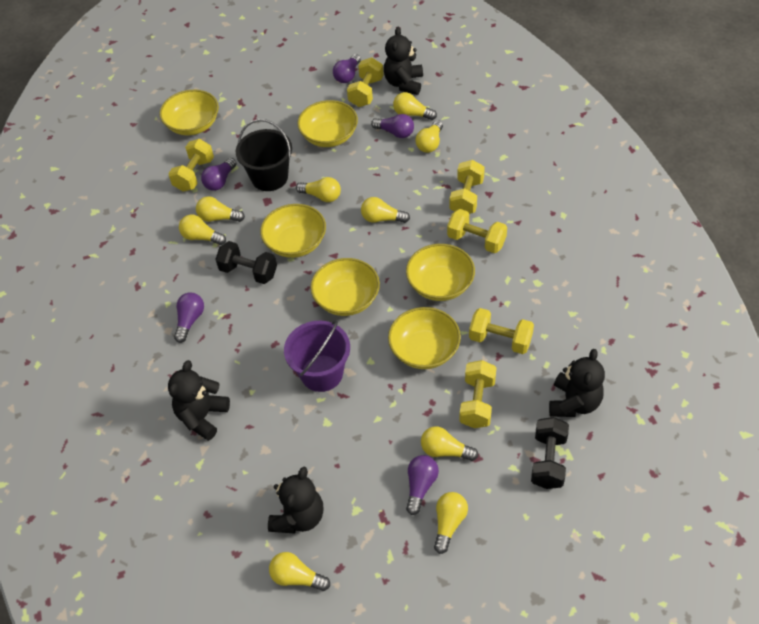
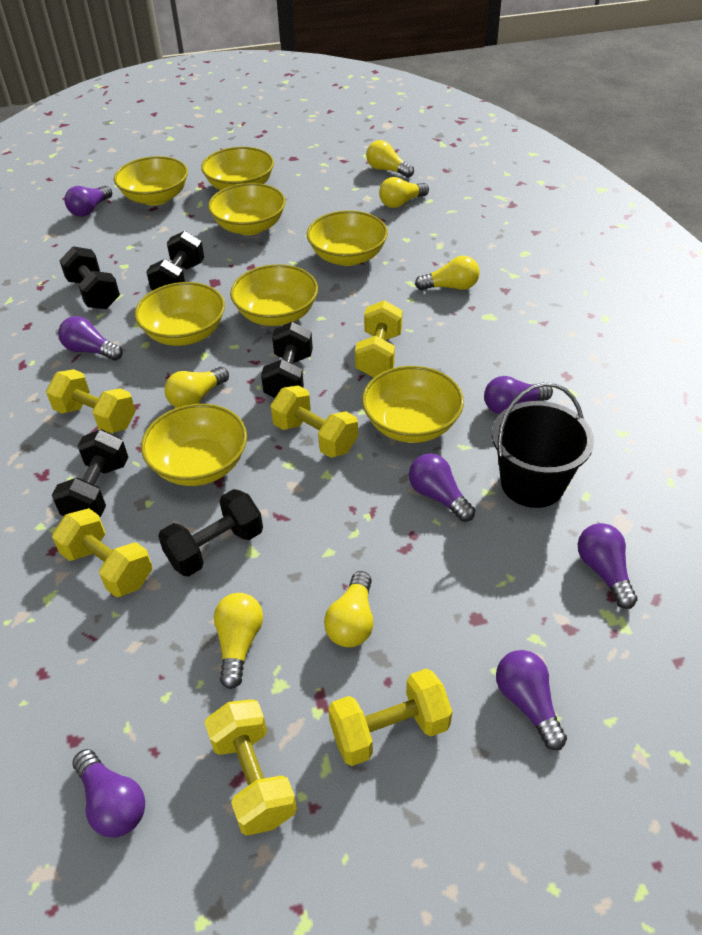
black dumbbell: 2 -> 5
black teddy bear: 4 -> 0
purple bucket: 1 -> 0
purple light bulb: 5 -> 7
yellow bowl: 6 -> 8
yellow light bulb: 9 -> 6

